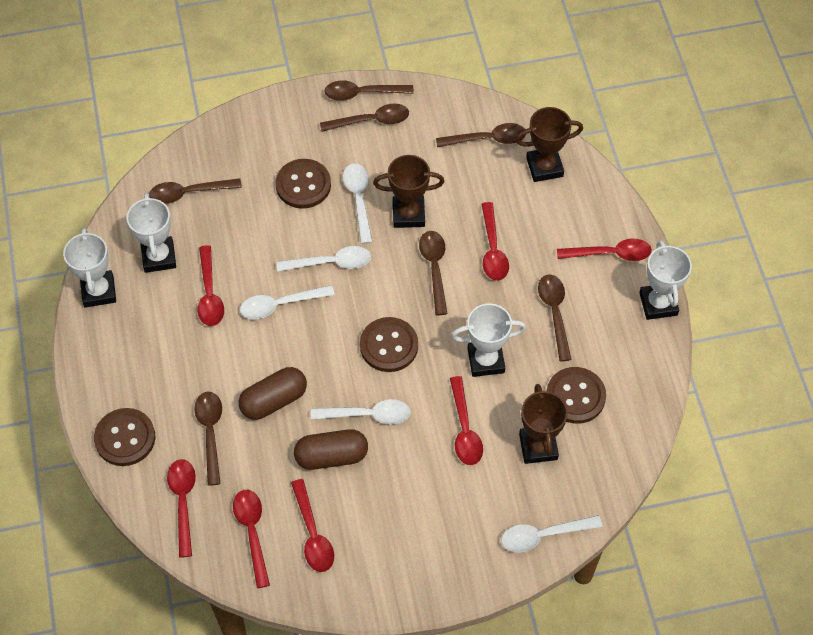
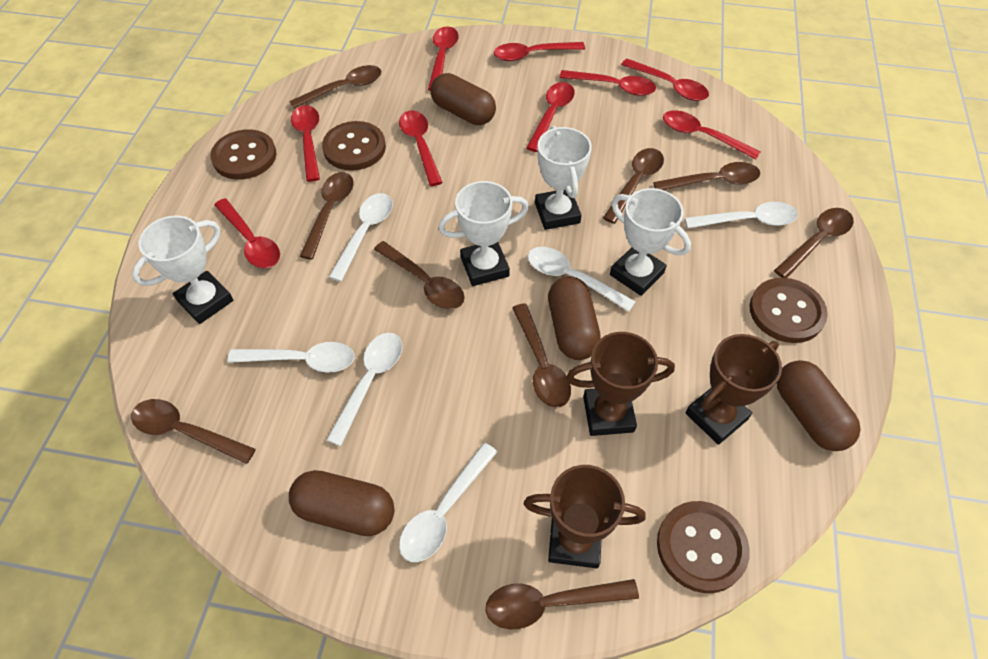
brown capsule: 2 -> 4
brown spoon: 7 -> 9
red spoon: 7 -> 9
white spoon: 5 -> 6

